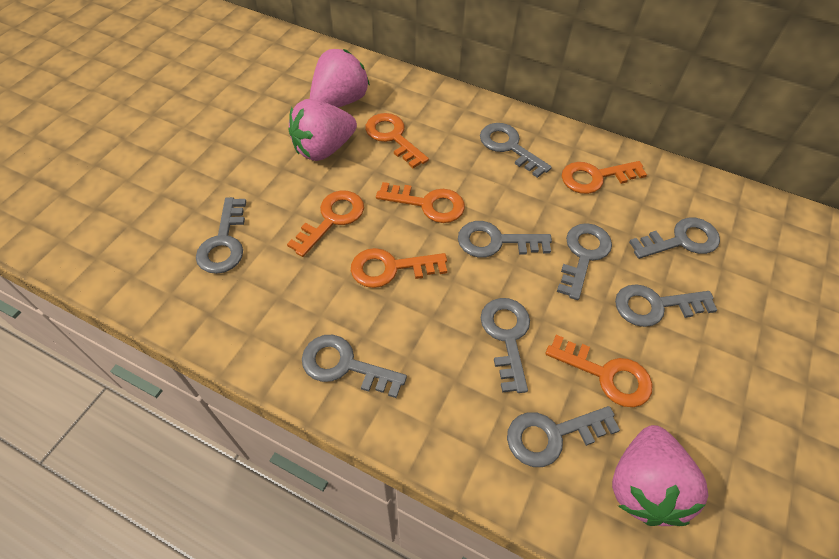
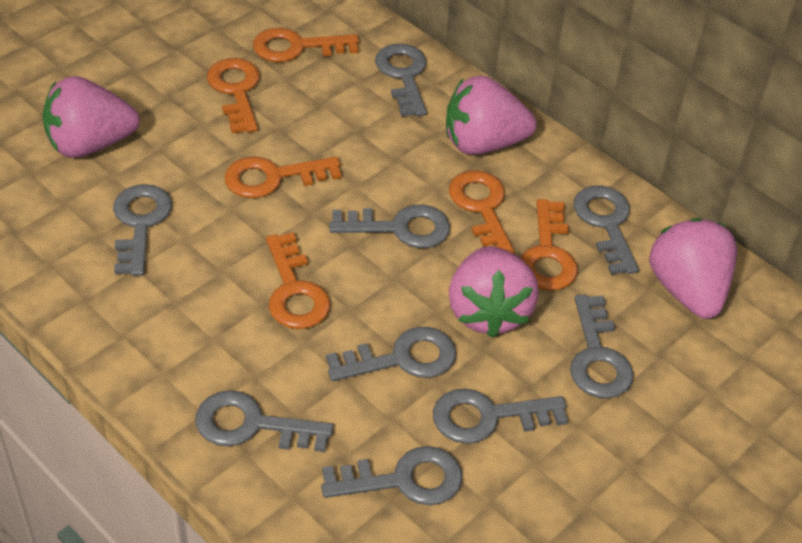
pink strawberry: 3 -> 4

